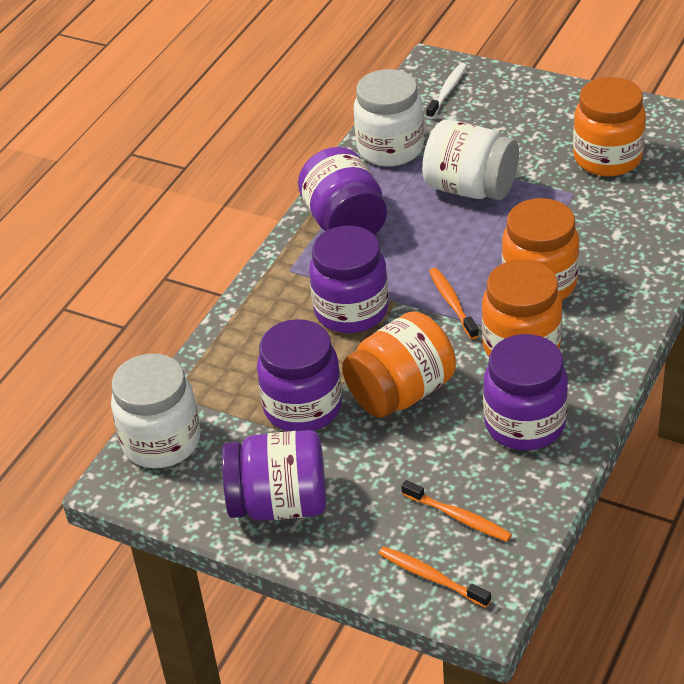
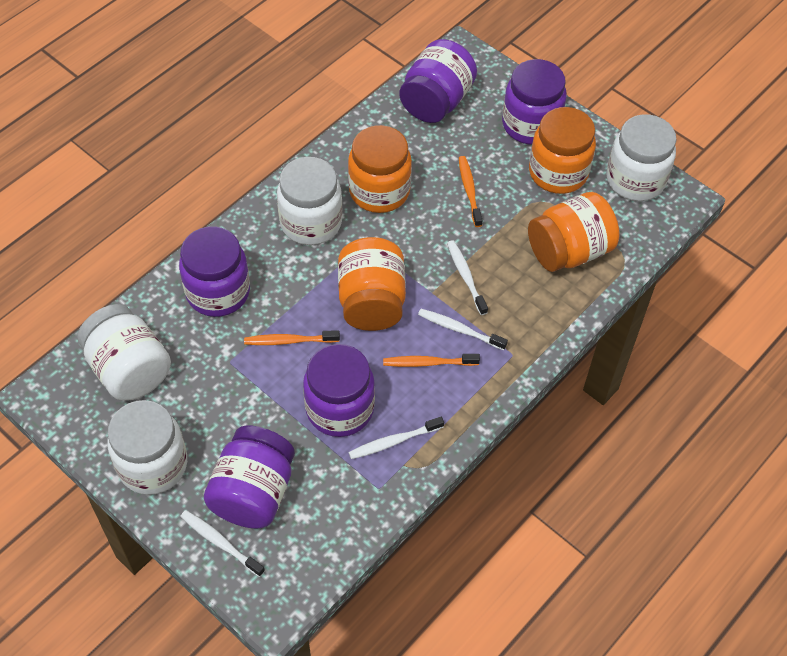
white jar: 3 -> 4
white toothbrush: 1 -> 4

